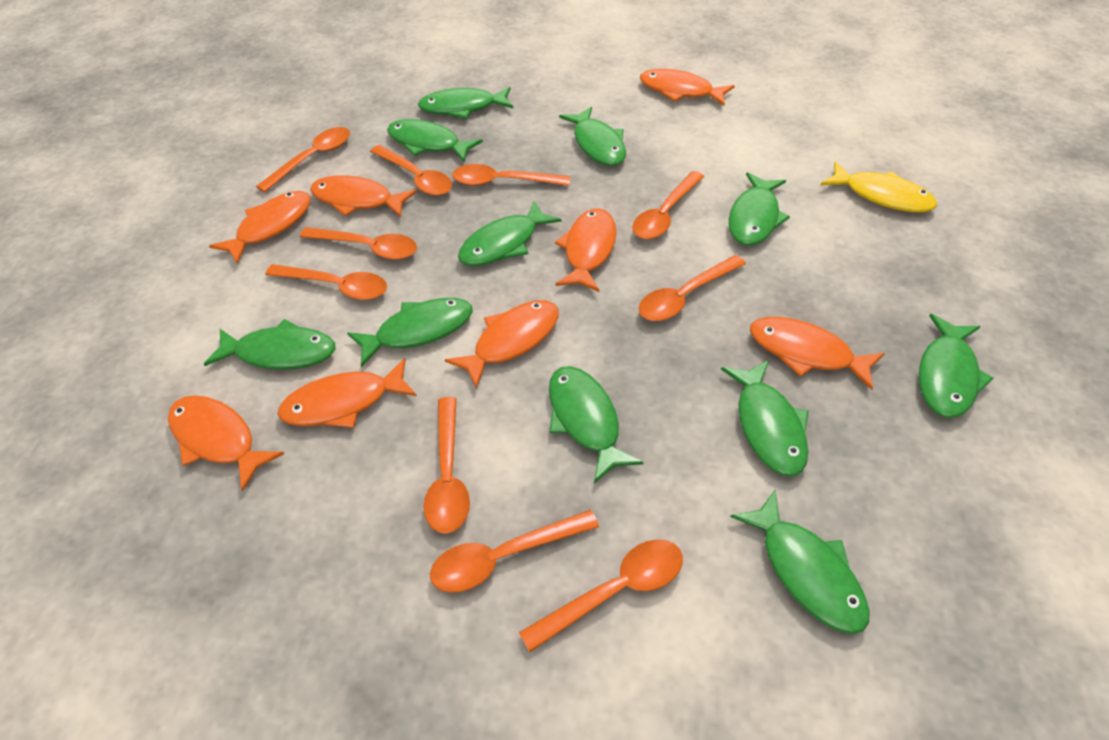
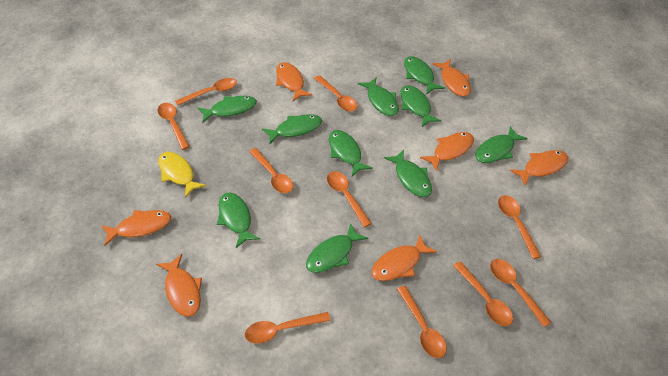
green fish: 11 -> 10
orange fish: 8 -> 7

